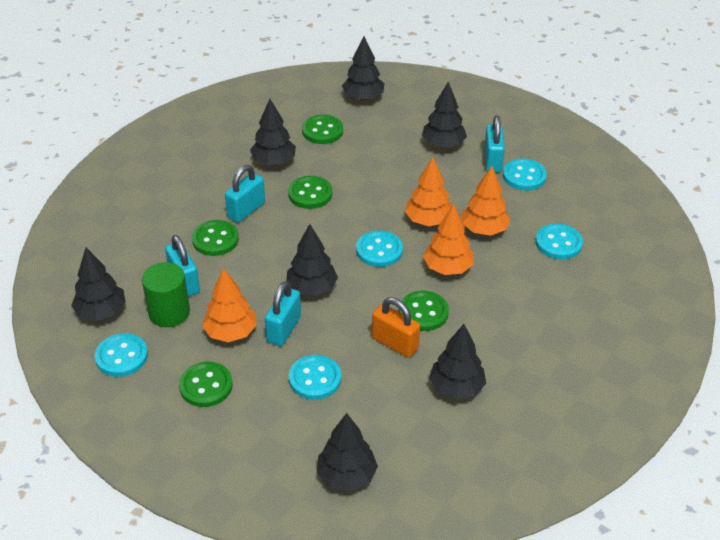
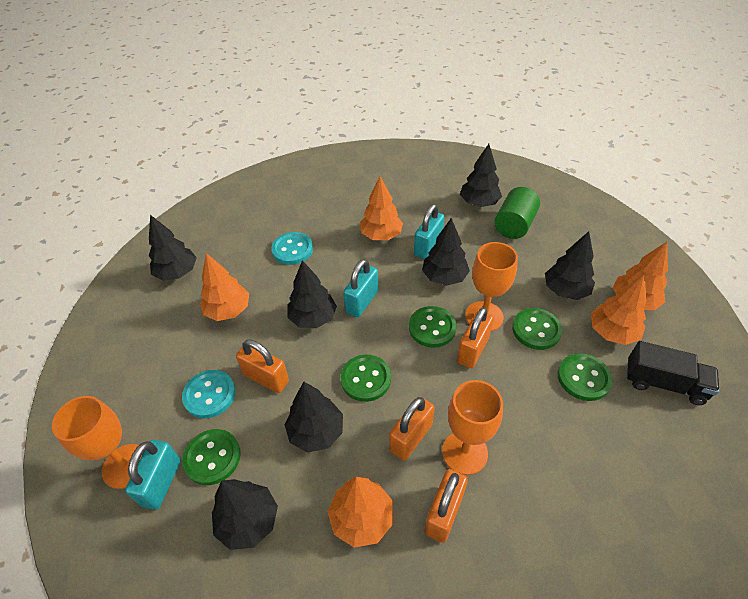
black truck: 0 -> 1
orange goblet: 0 -> 3
orange padlock: 1 -> 4
orange tree: 4 -> 5
turquoise button: 5 -> 2
turquoise padlock: 4 -> 3

